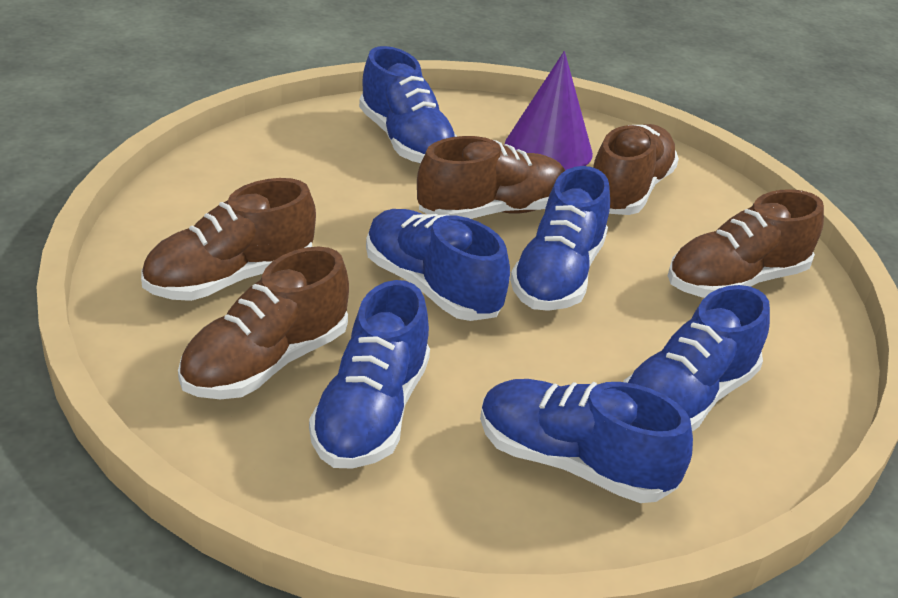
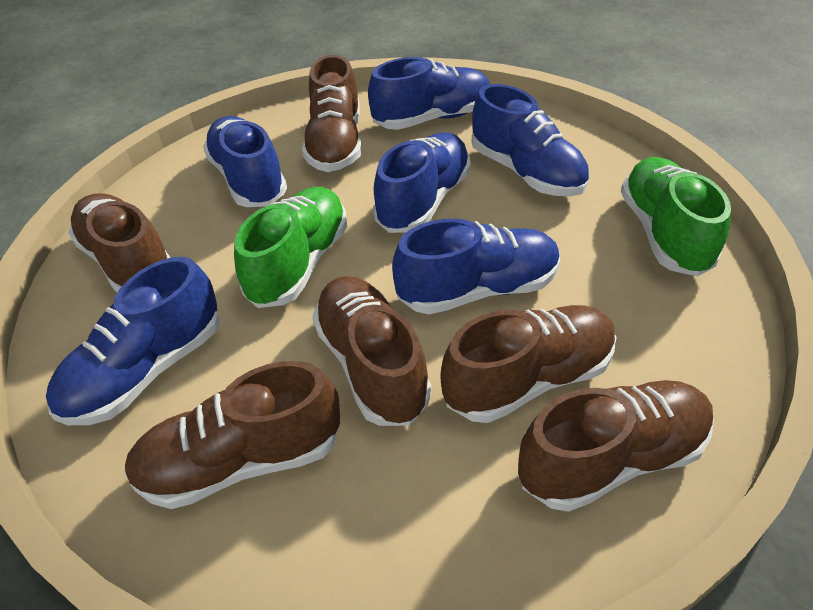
brown shoe: 5 -> 6
green shoe: 0 -> 2
purple cone: 1 -> 0

